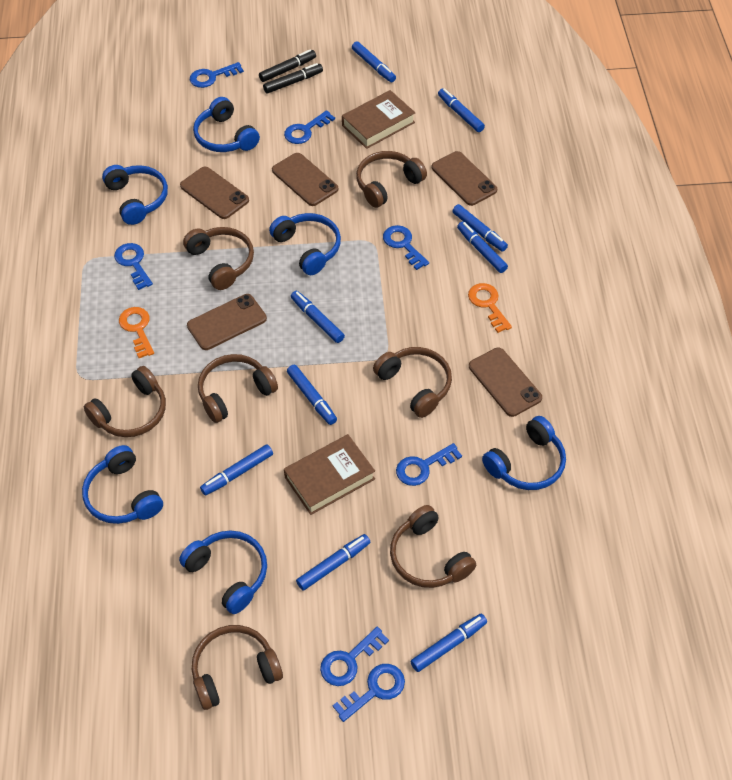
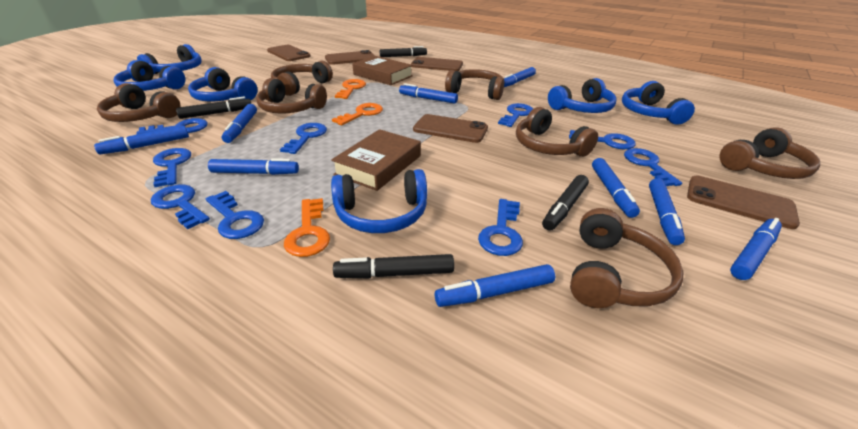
black marker: 2 -> 4
blue key: 7 -> 9
orange key: 2 -> 3

